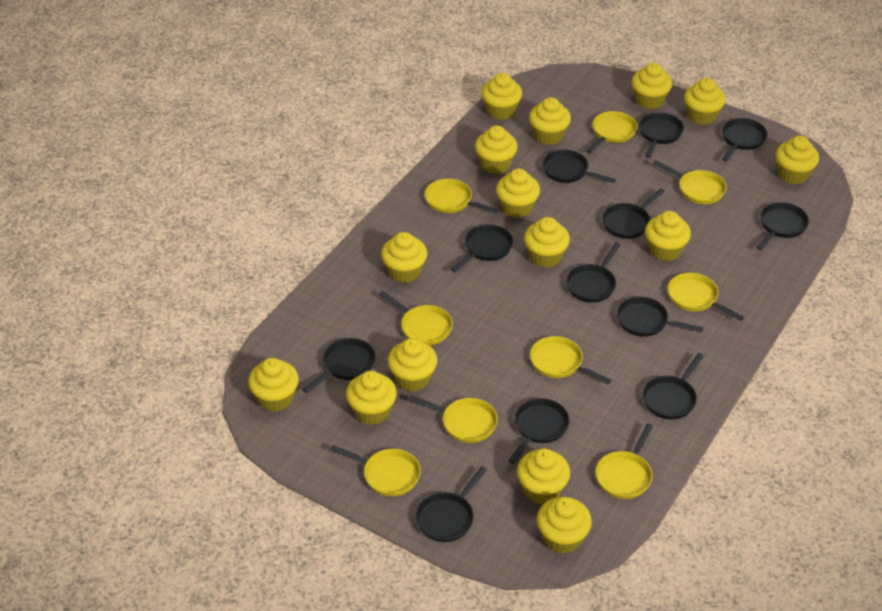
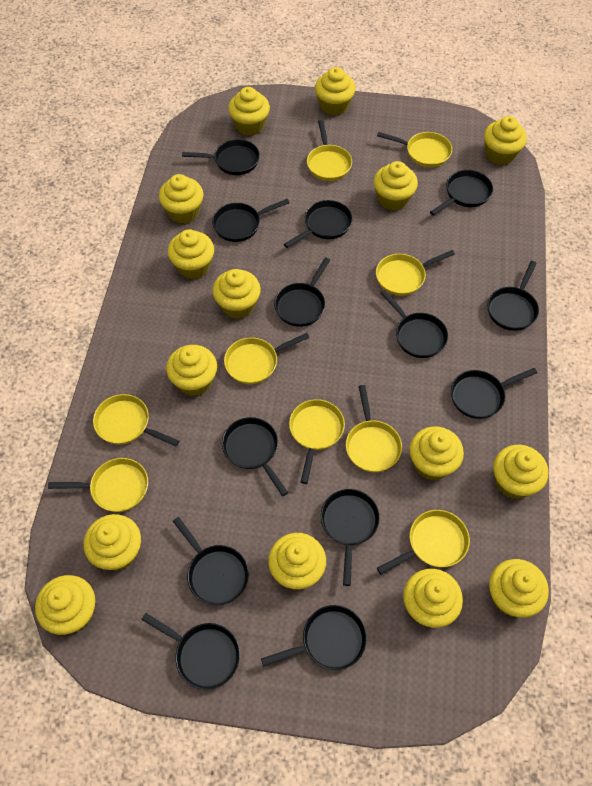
black pan: 12 -> 13

